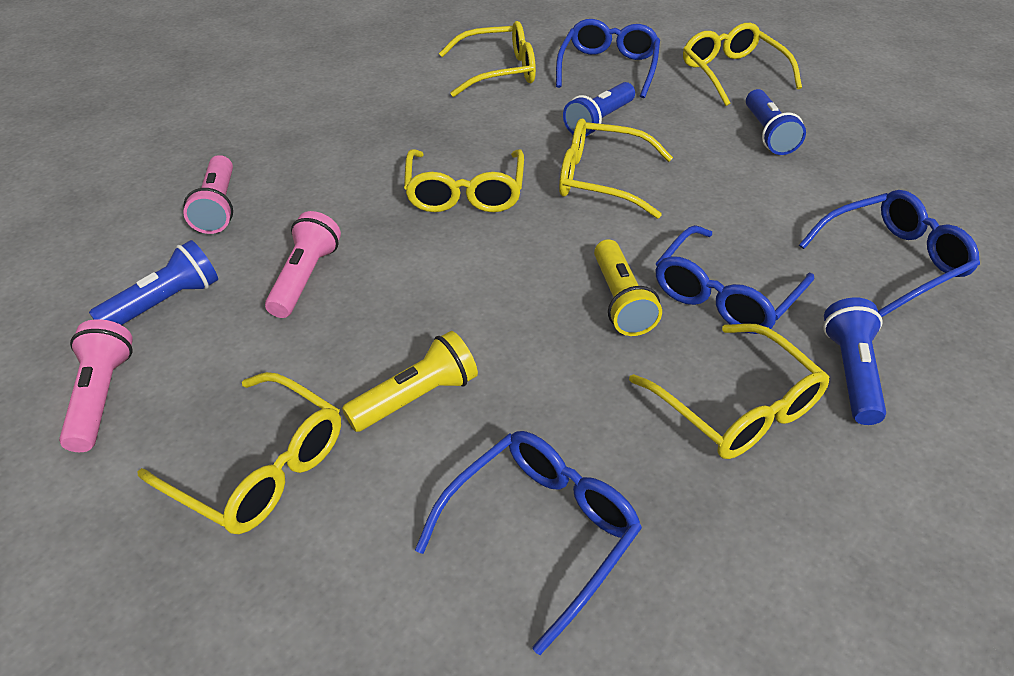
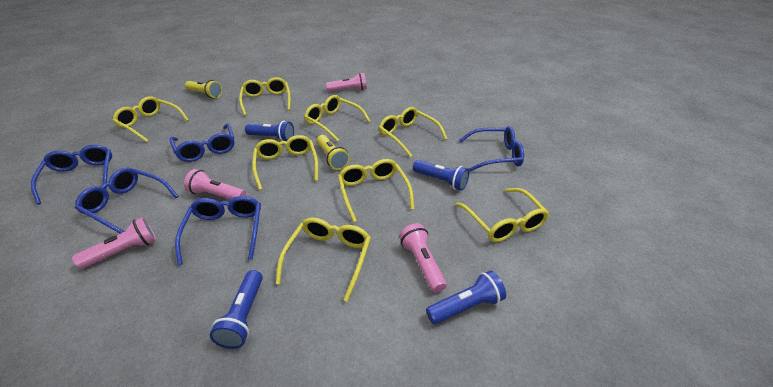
blue glasses: 4 -> 5
pink flashlight: 3 -> 4
yellow glasses: 6 -> 8

